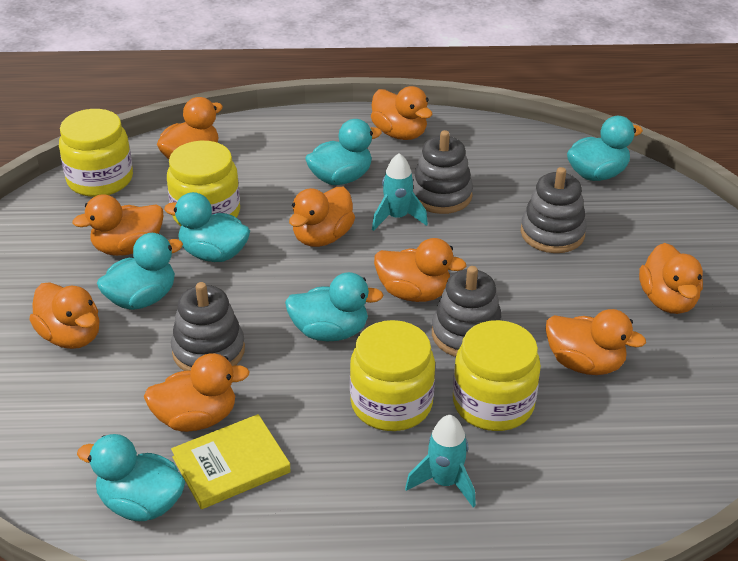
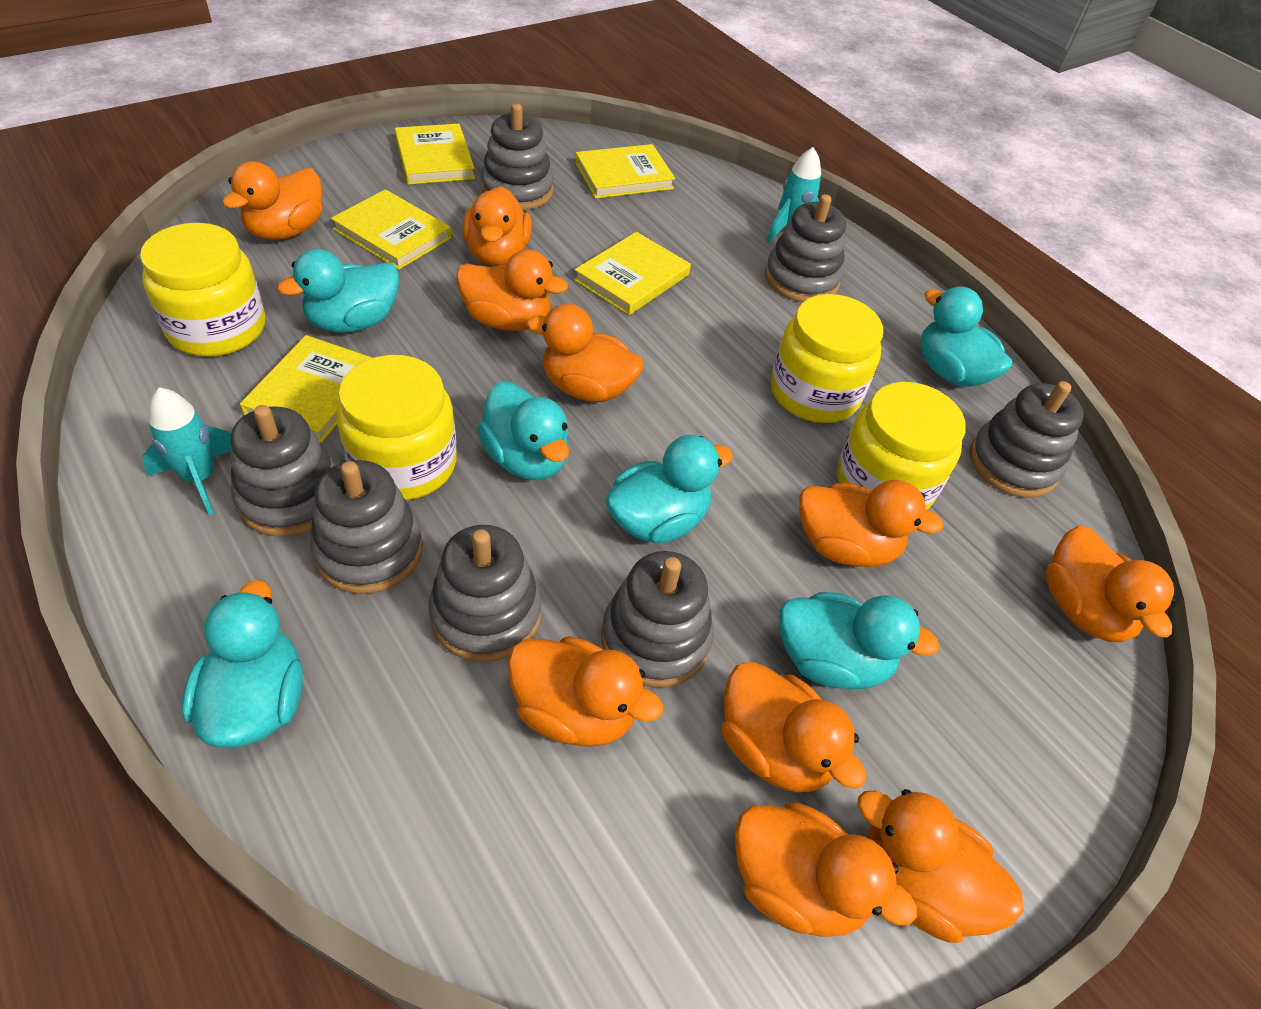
grey stacking toy: 4 -> 7
orange duck: 9 -> 10
yellow book: 1 -> 5

